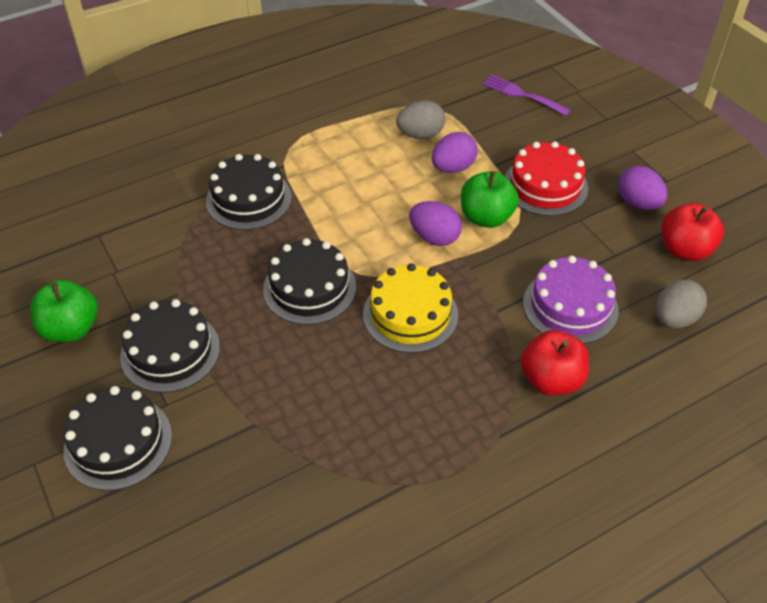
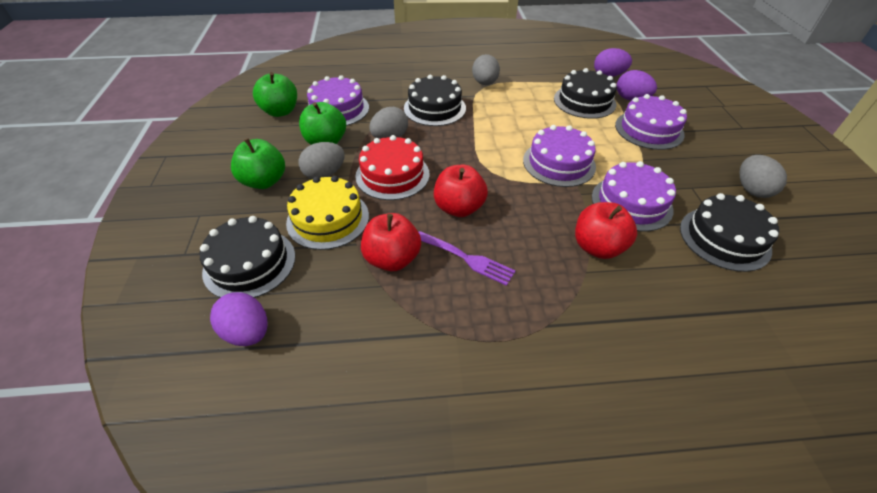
green apple: 2 -> 3
grey egg: 2 -> 4
purple cake: 1 -> 4
red apple: 2 -> 3

